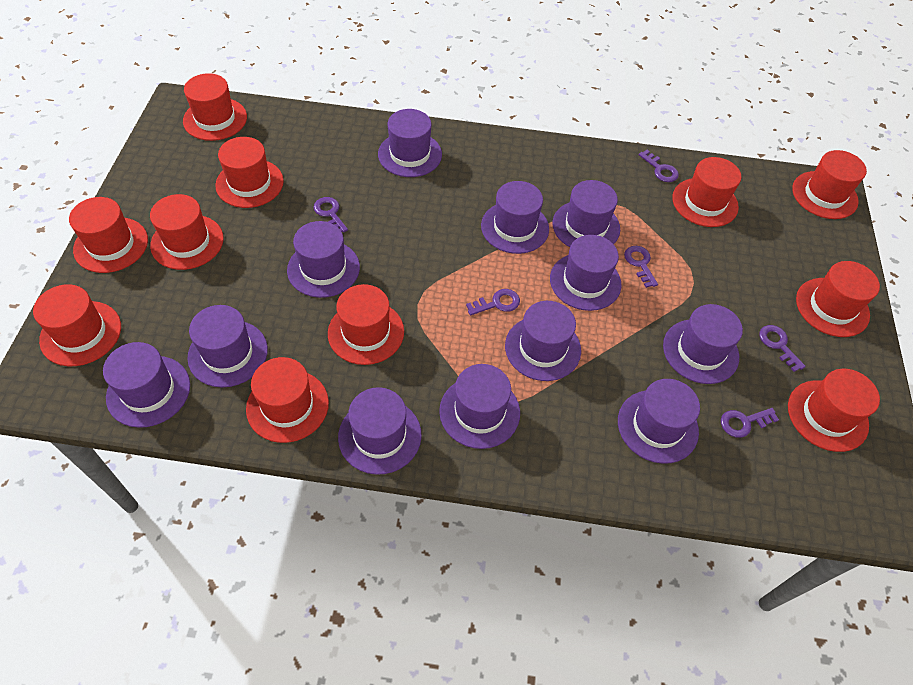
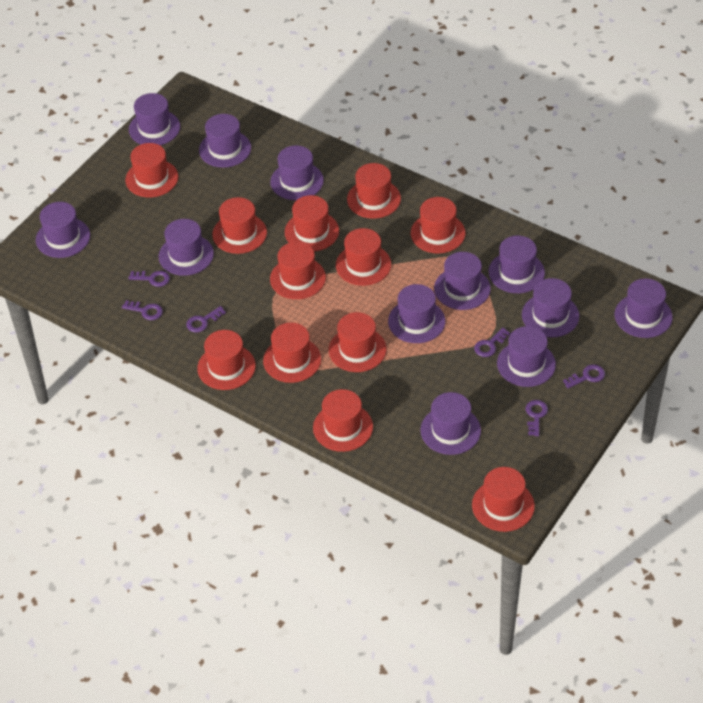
red hat: 11 -> 12

